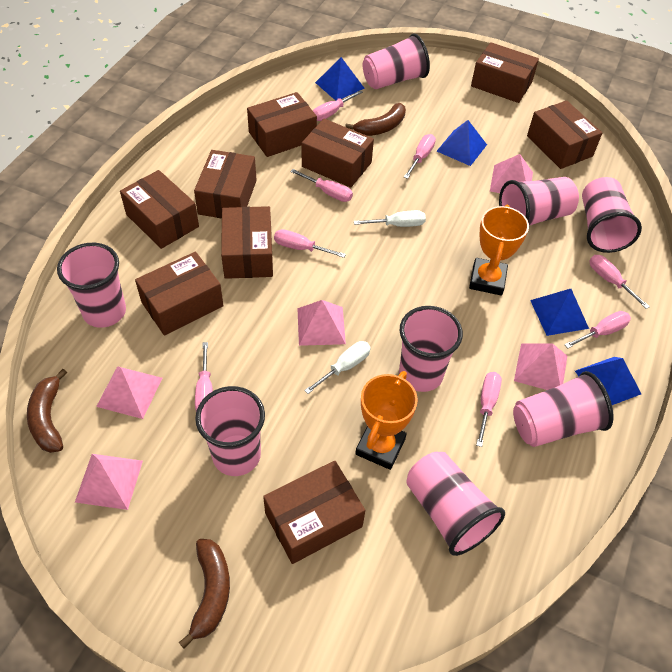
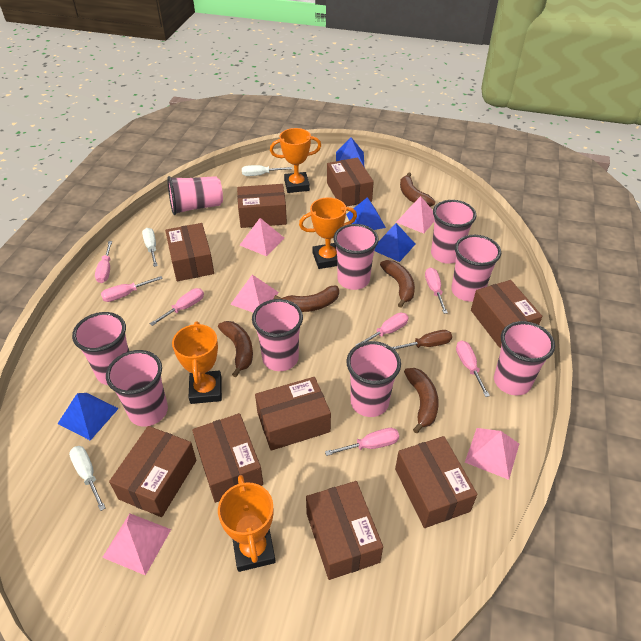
brown banana: 3 -> 5
brown screwdriver: 0 -> 1
orange trophy: 2 -> 4
pink cup: 8 -> 9
pink screwdriver: 8 -> 7
white screwdriver: 2 -> 3

